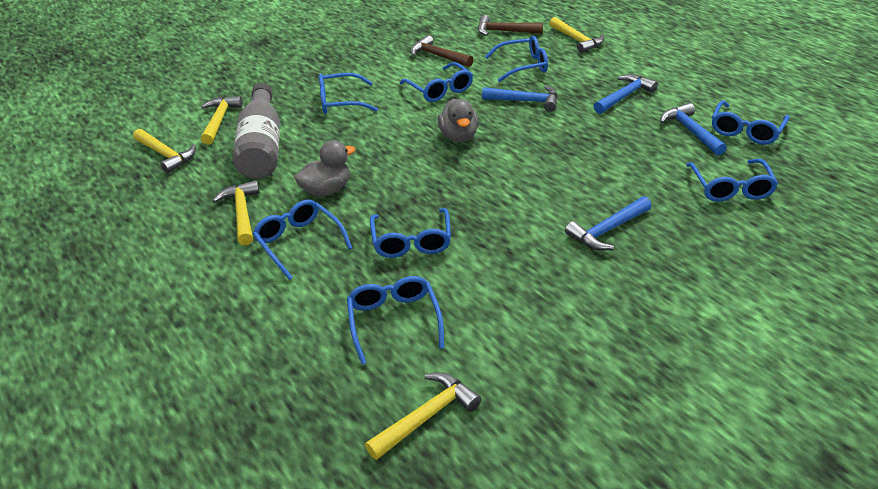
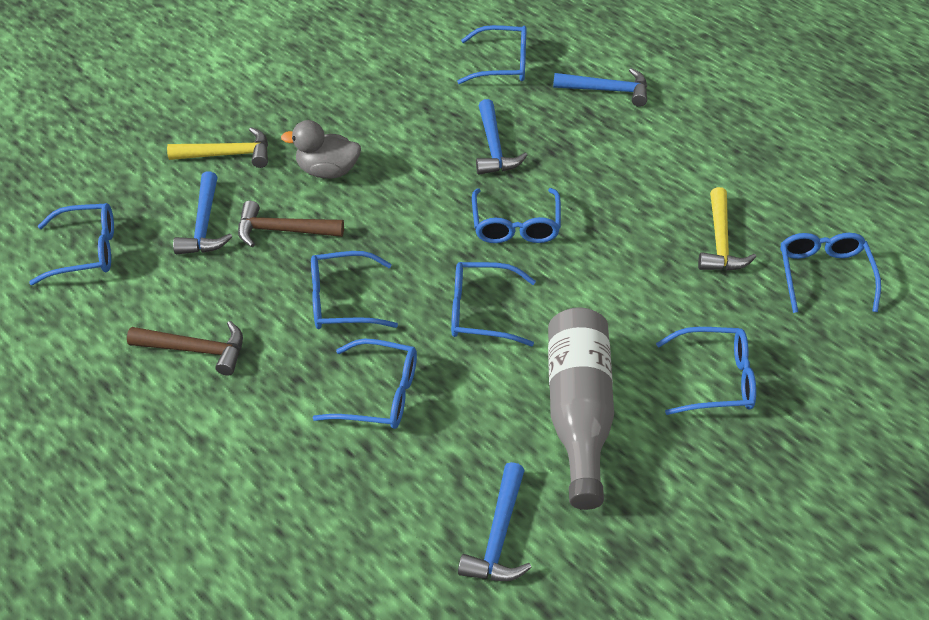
grey duck: 2 -> 1
yellow hammer: 5 -> 2

